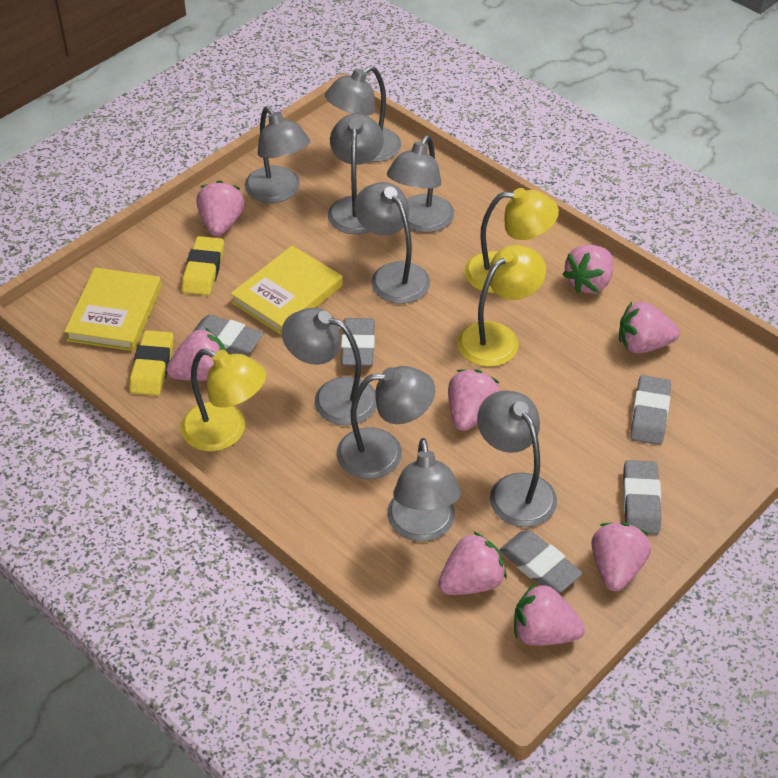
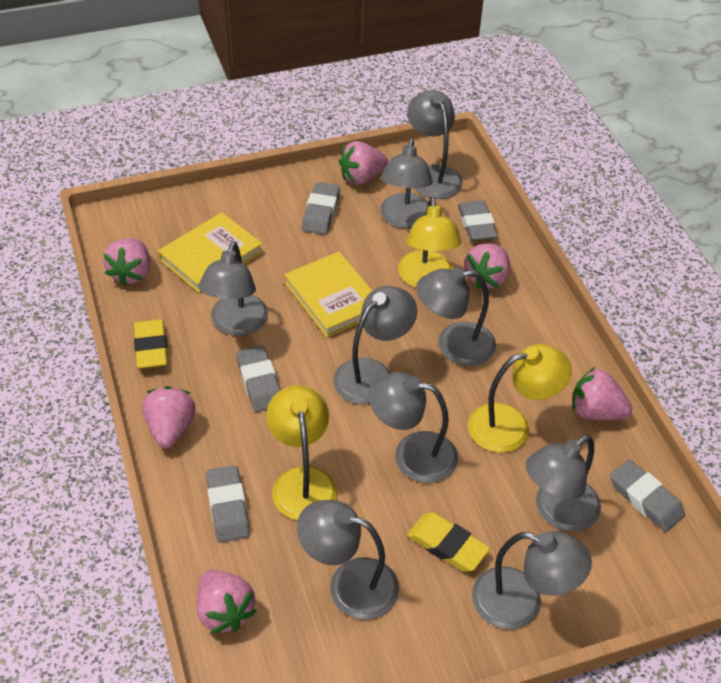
pink strawberry: 8 -> 6

